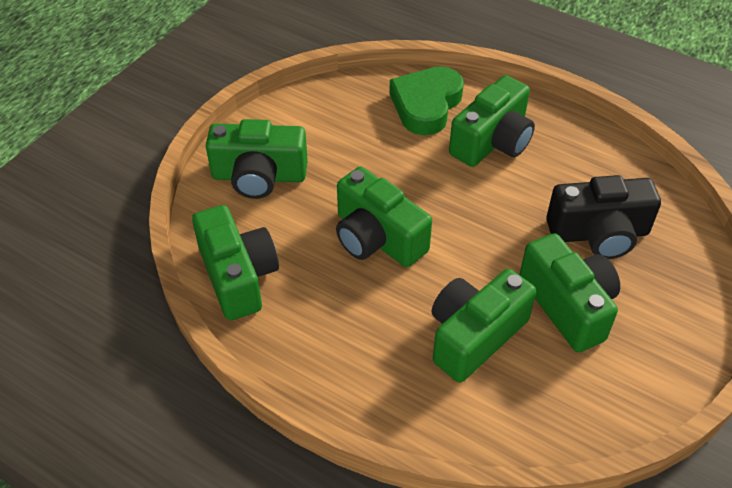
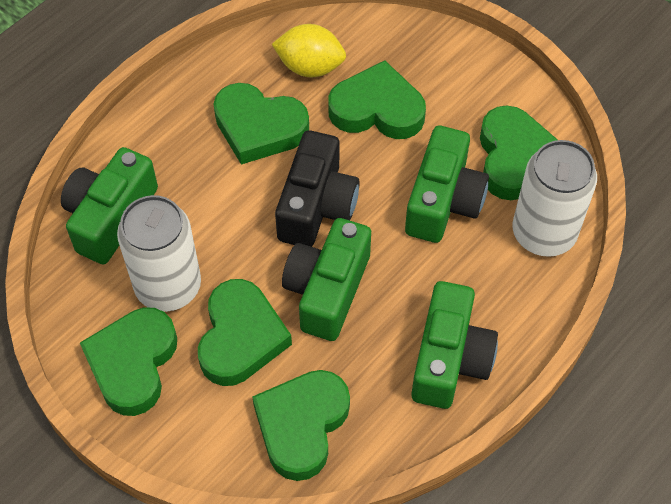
green camera: 6 -> 4
green heart: 1 -> 6
white can: 0 -> 2
yellow lemon: 0 -> 1

